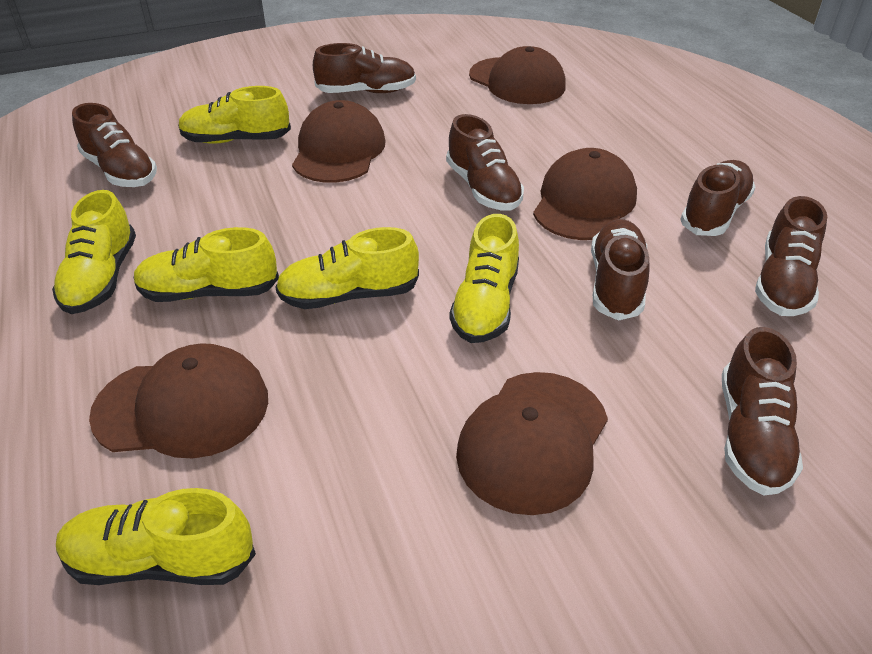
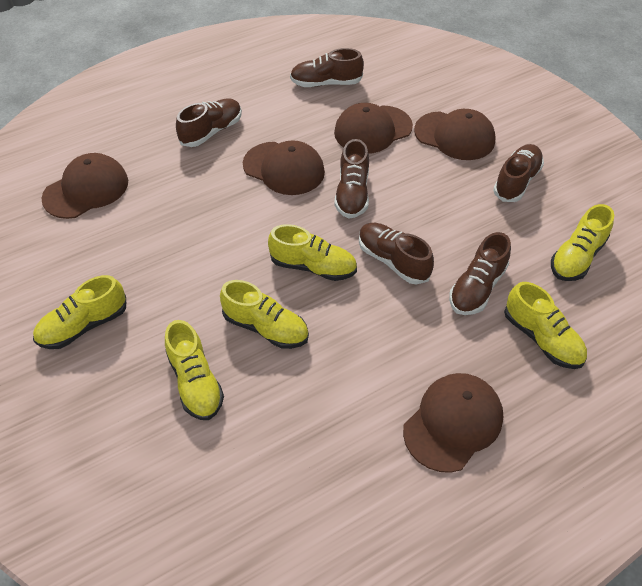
brown shoe: 7 -> 6

